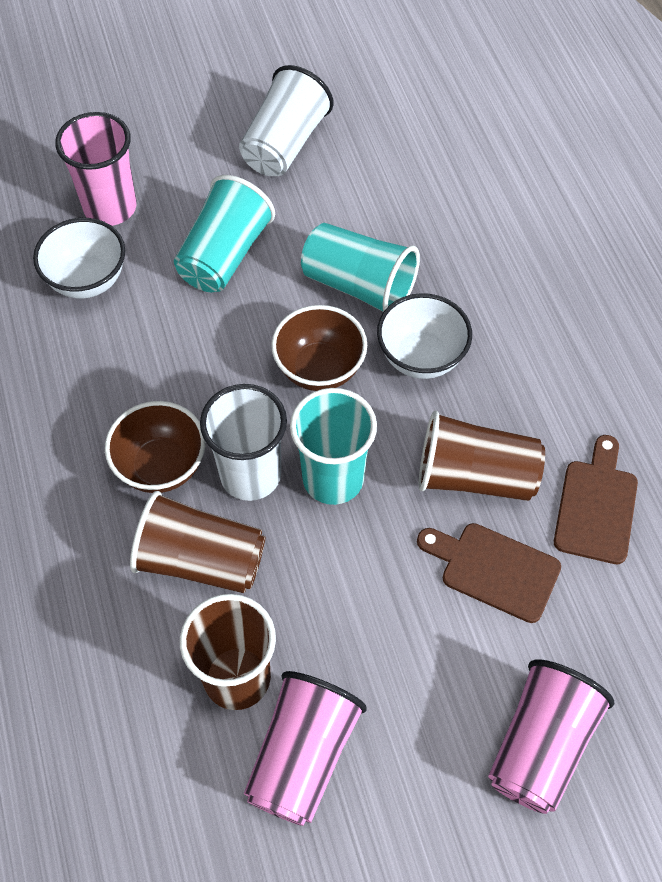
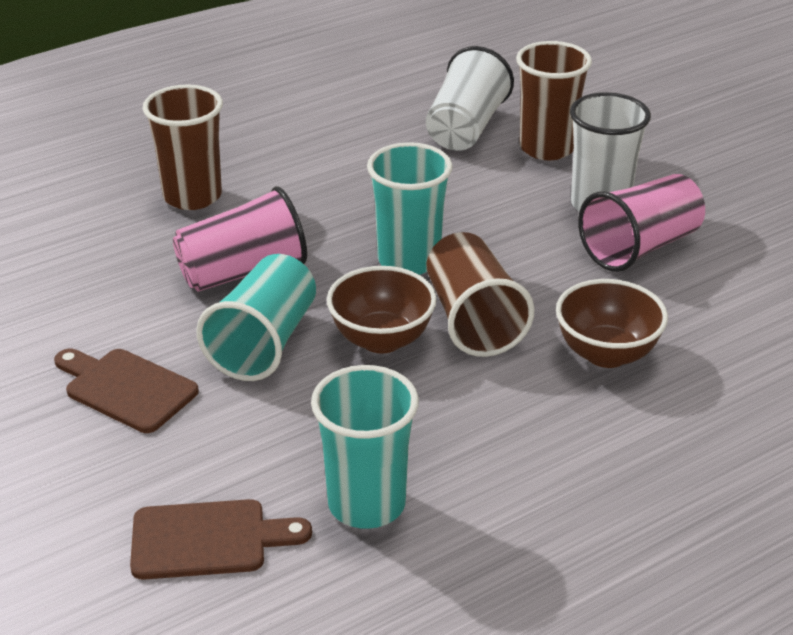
pink cup: 3 -> 2
white bowl: 2 -> 0

